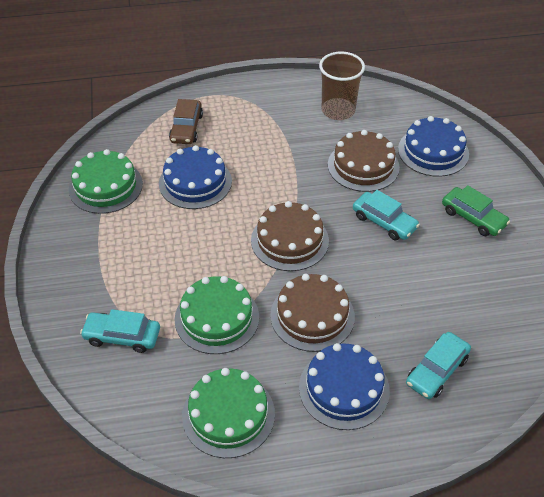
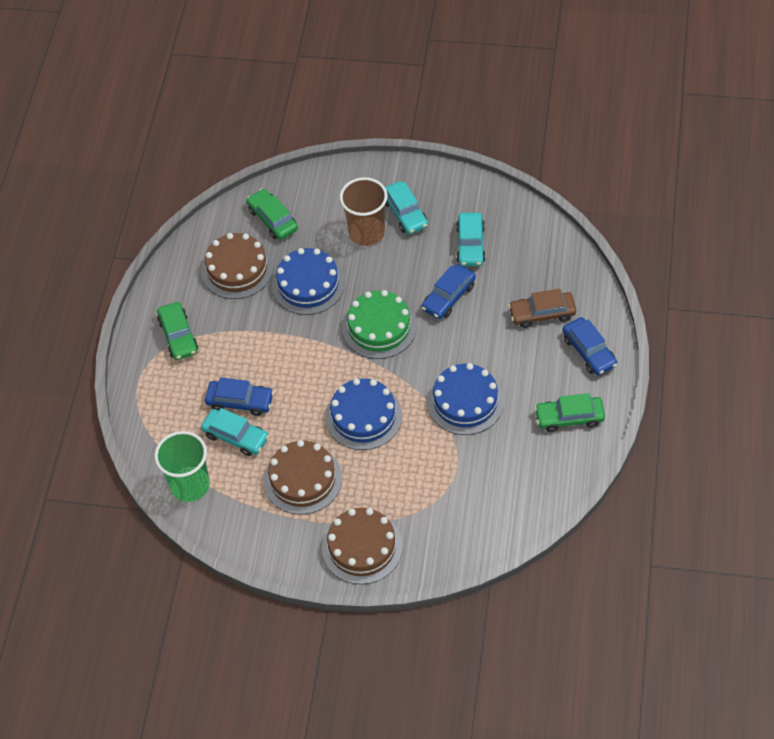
blue car: 0 -> 3
green cake: 3 -> 1
green car: 1 -> 3
green cup: 0 -> 1

